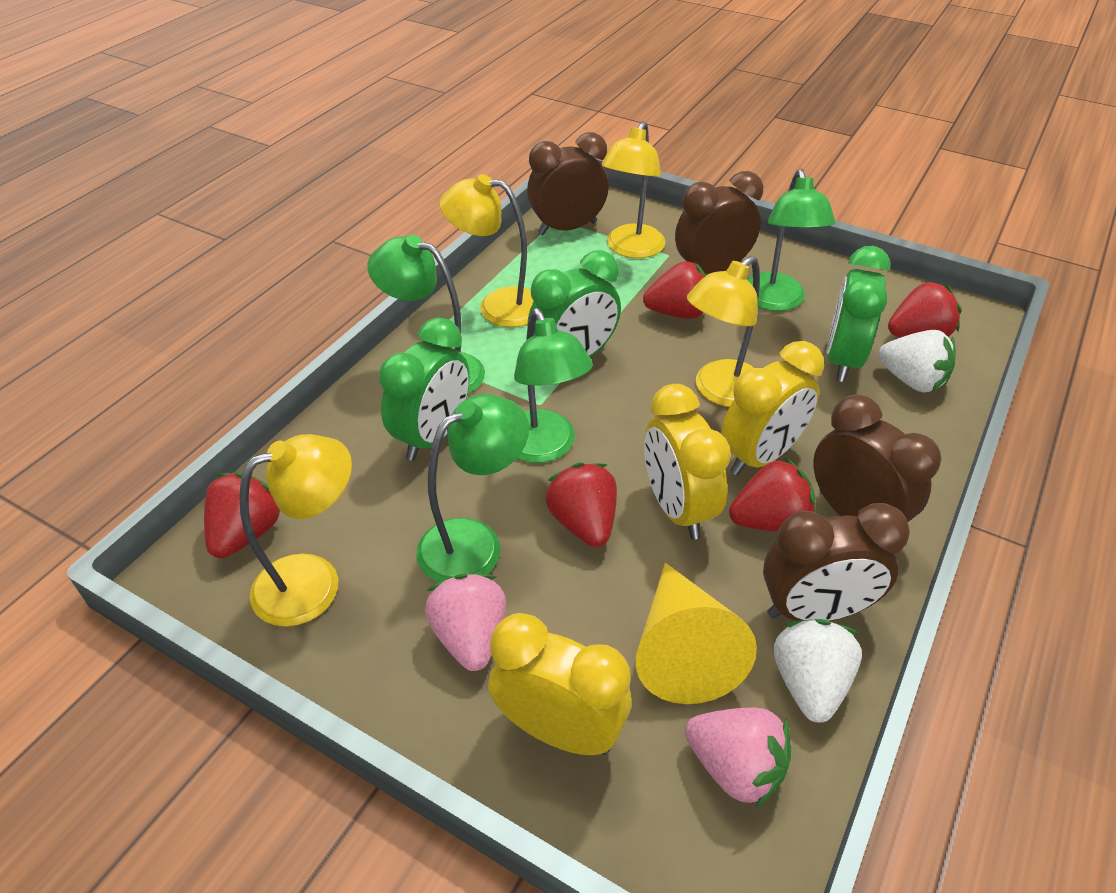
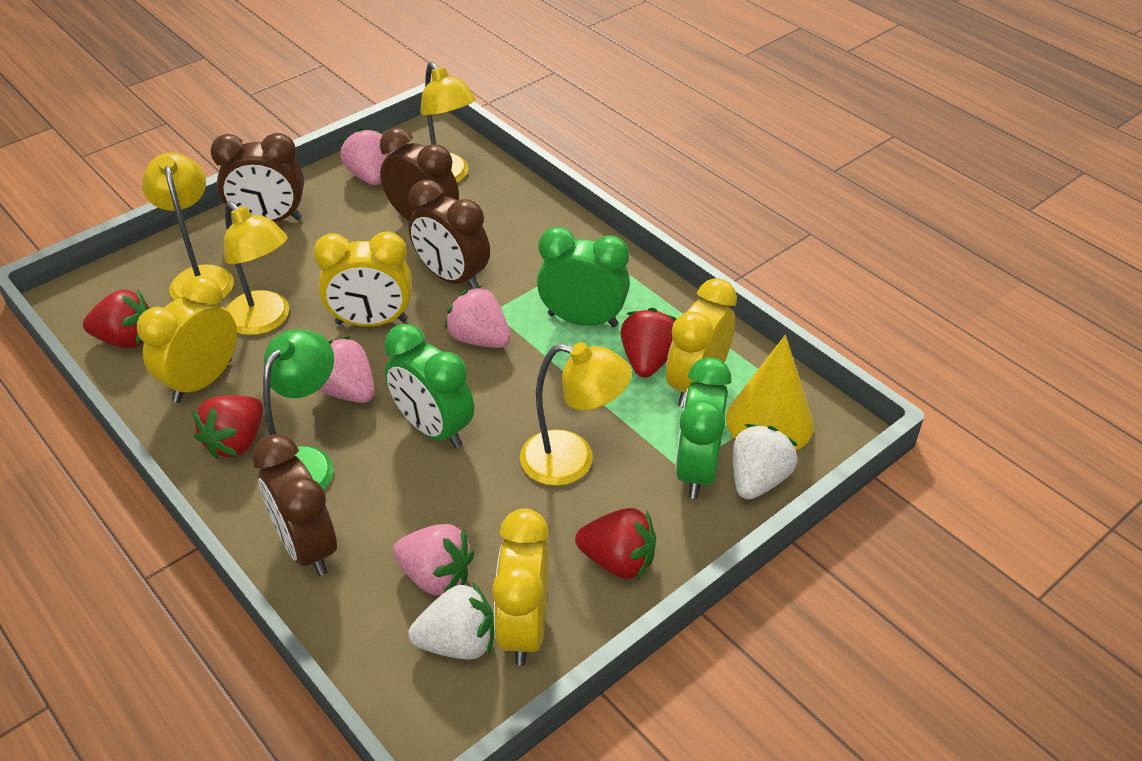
green lamp: 4 -> 1
pink strawberry: 2 -> 4
red strawberry: 5 -> 4
yellow clock: 3 -> 4

